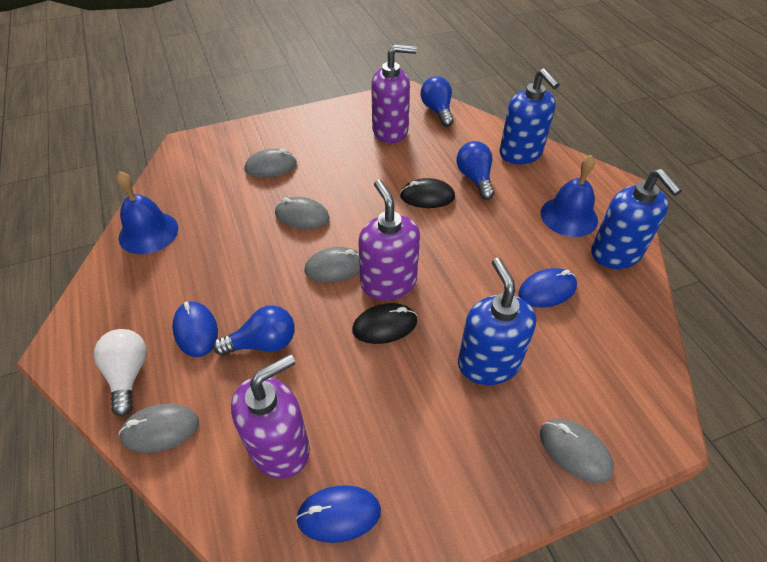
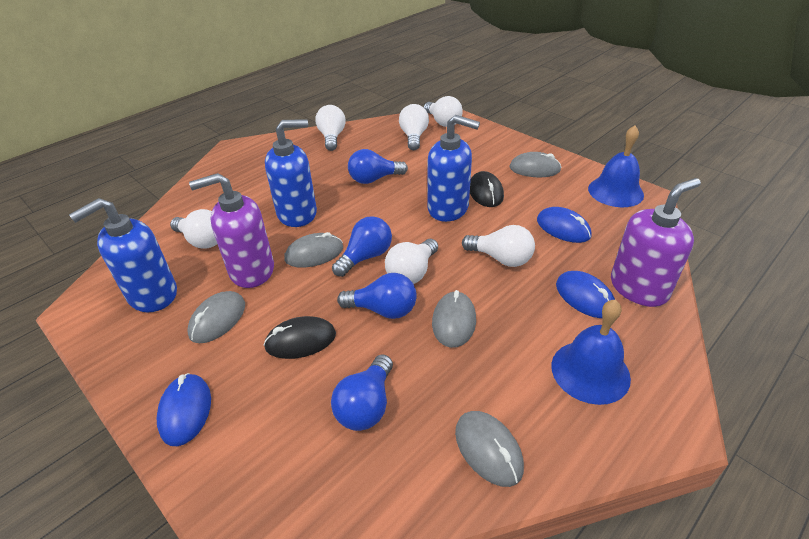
blue light bulb: 3 -> 4
purple soap dispenser: 3 -> 2
white light bulb: 1 -> 6

